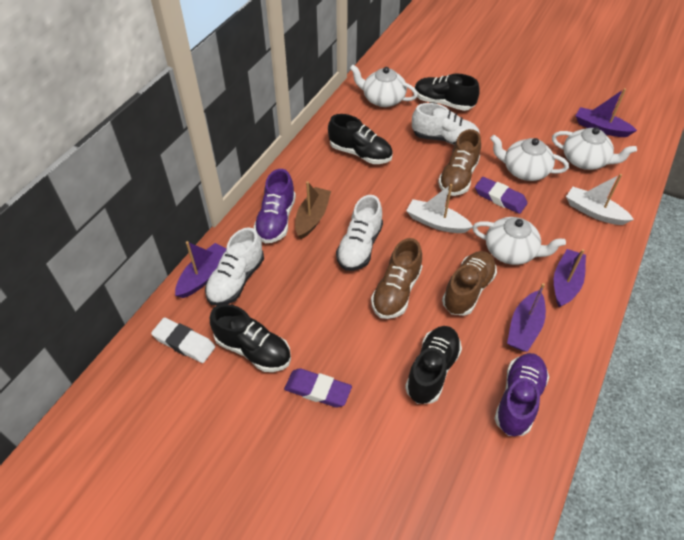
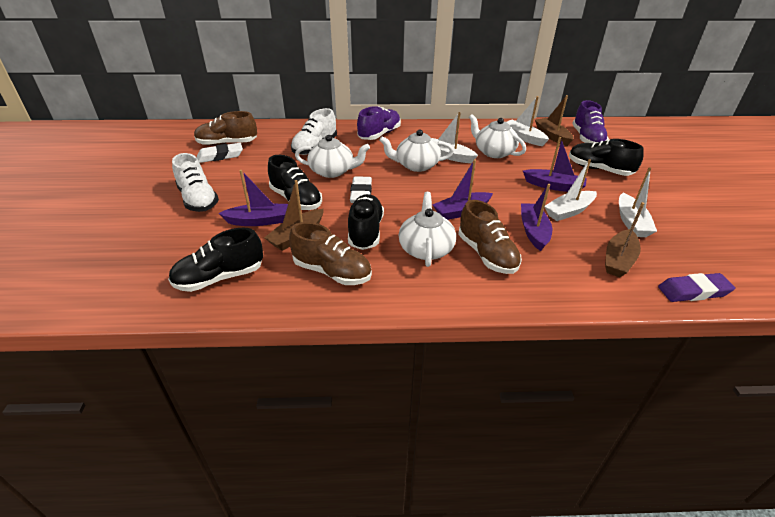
brown boat: 1 -> 3
purple eraser: 2 -> 1
white boat: 2 -> 4
white eraser: 1 -> 2
white shoe: 3 -> 2

